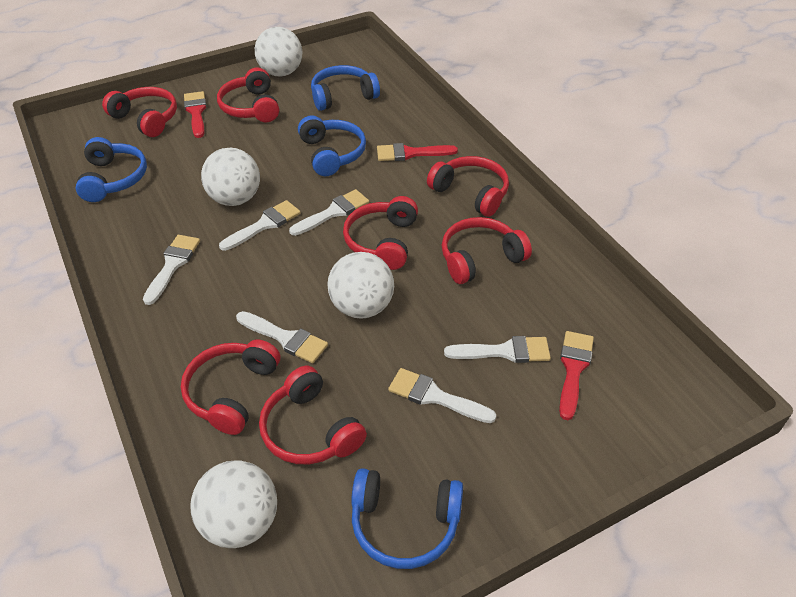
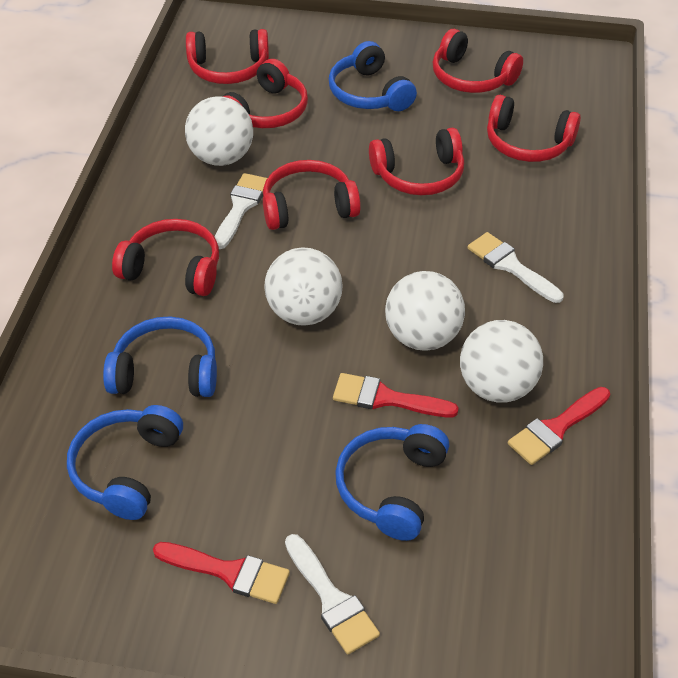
white brush: 6 -> 3

